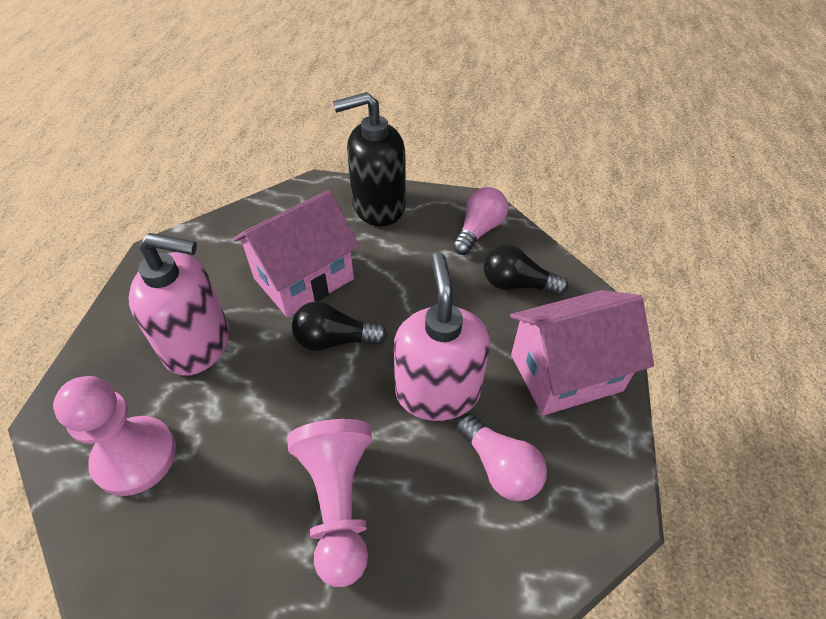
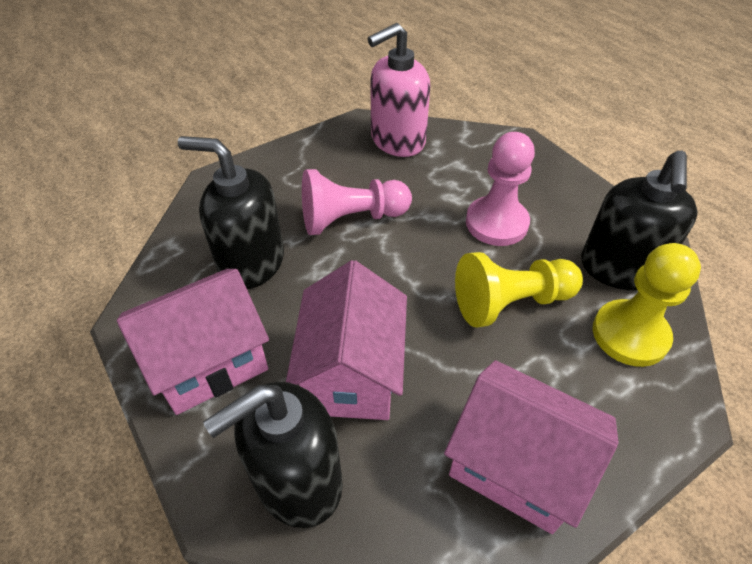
black light bulb: 2 -> 0
black soap dispenser: 1 -> 3
pink house: 2 -> 3
pink light bulb: 2 -> 0
pink soap dispenser: 2 -> 1
yellow pawn: 0 -> 2

